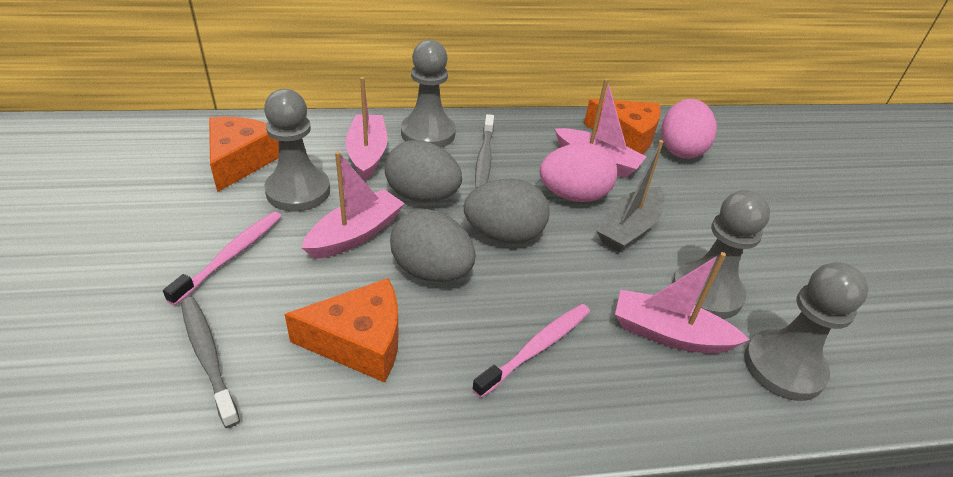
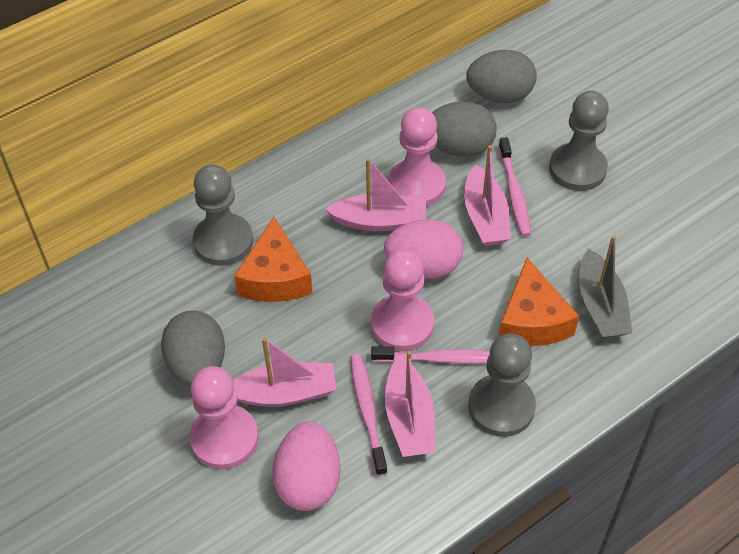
grey pawn: 4 -> 3
grey toothbrush: 2 -> 0
orange cheese: 3 -> 2
pink pawn: 0 -> 3
pink toothbrush: 2 -> 3

